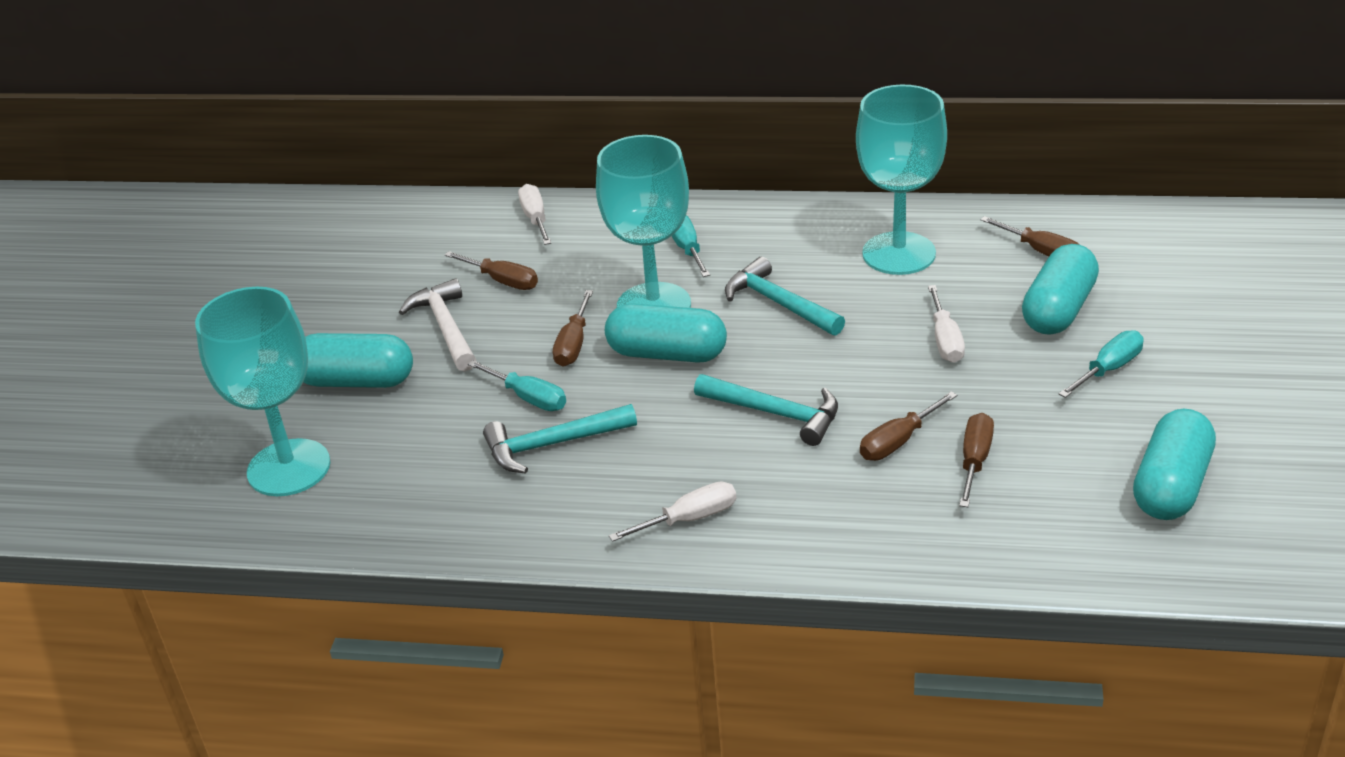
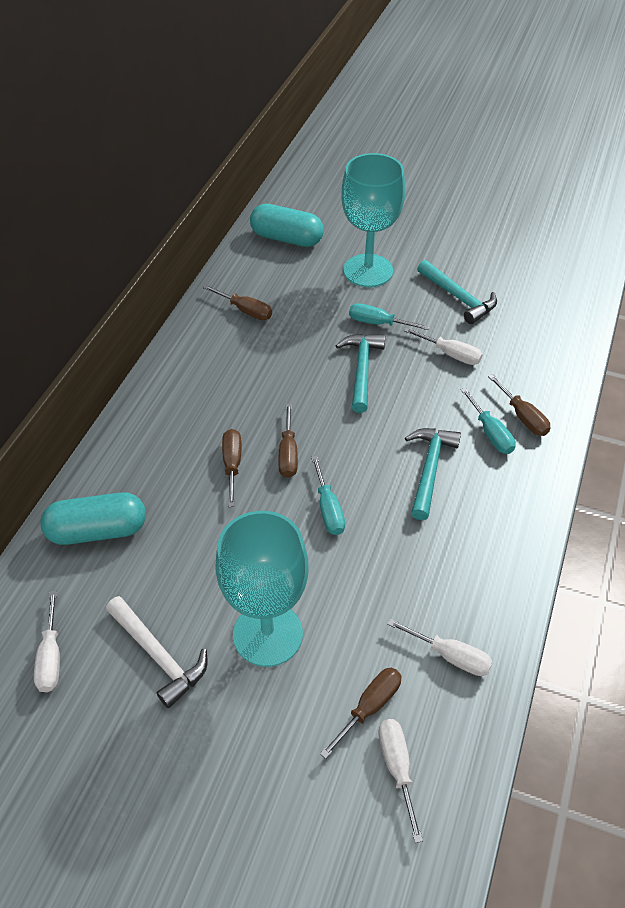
turquoise capsule: 4 -> 2
turquoise goblet: 3 -> 2
white screwdriver: 3 -> 4

